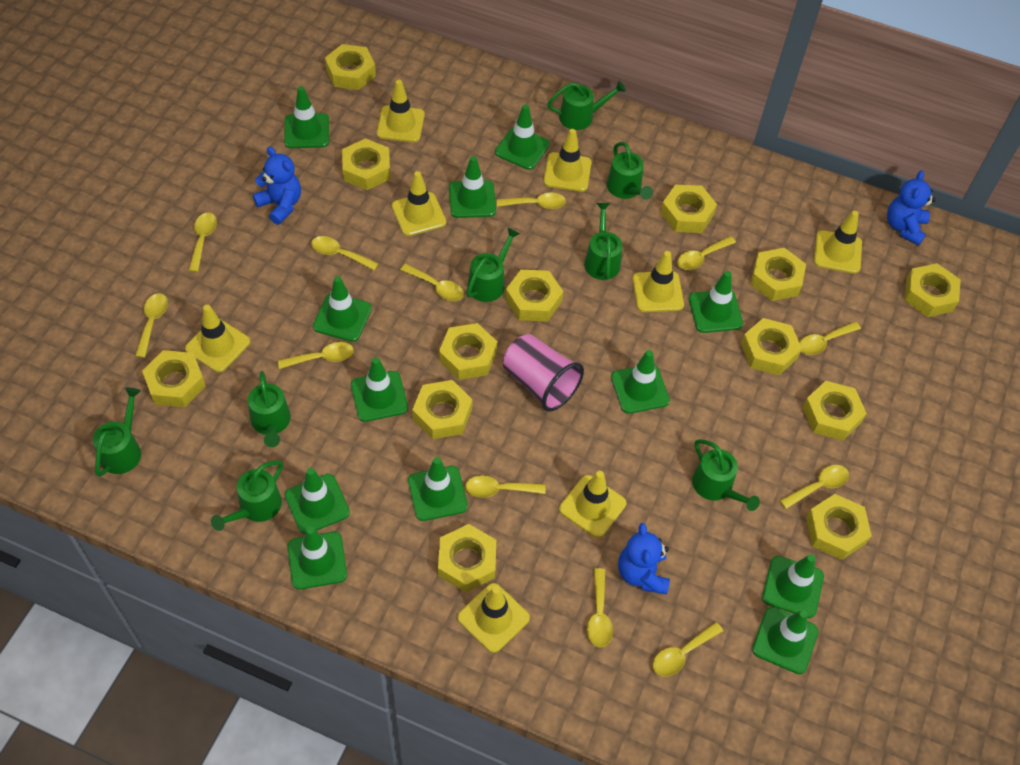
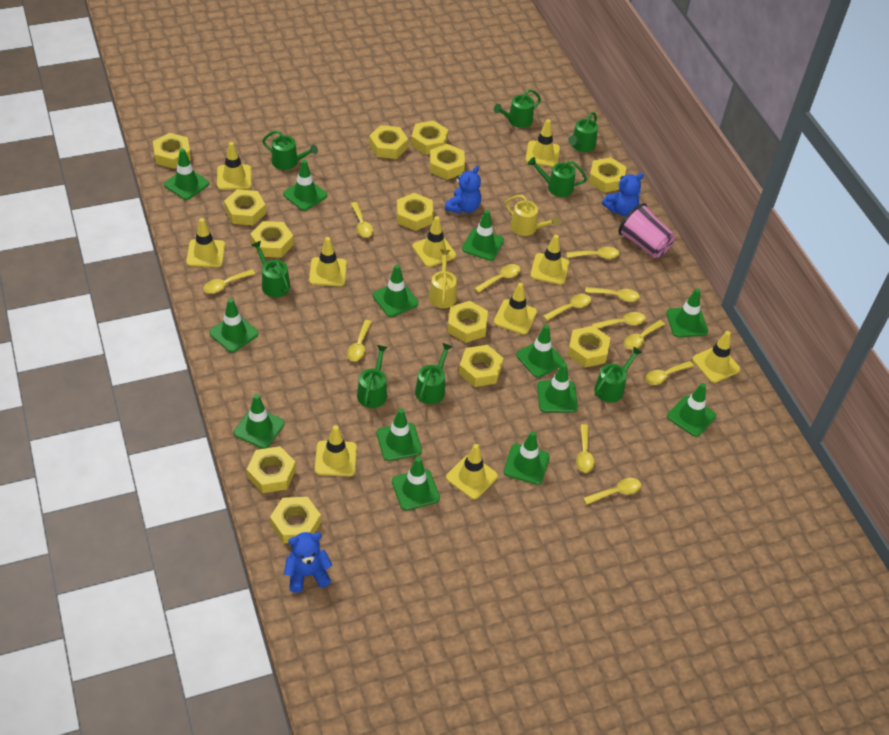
green traffic cone: 12 -> 13
yellow traffic cone: 8 -> 10
yellow watering can: 0 -> 2

